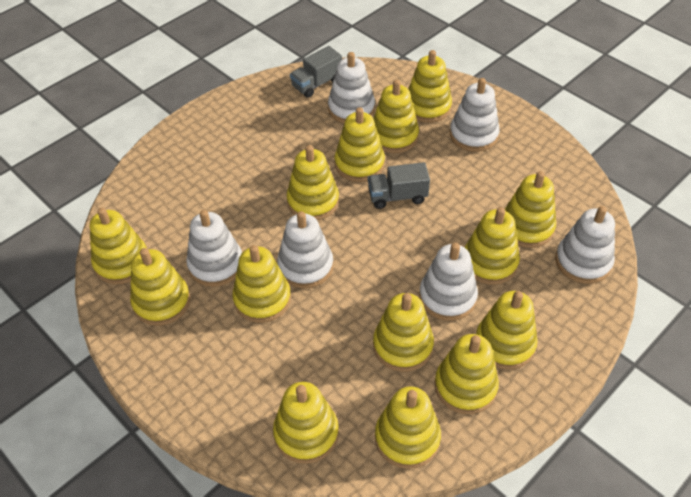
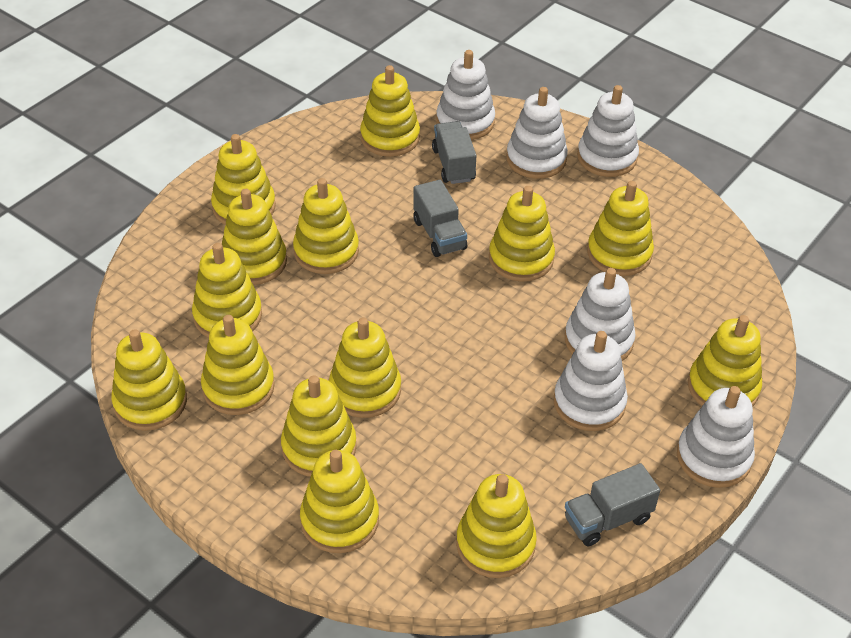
grey truck: 2 -> 3

